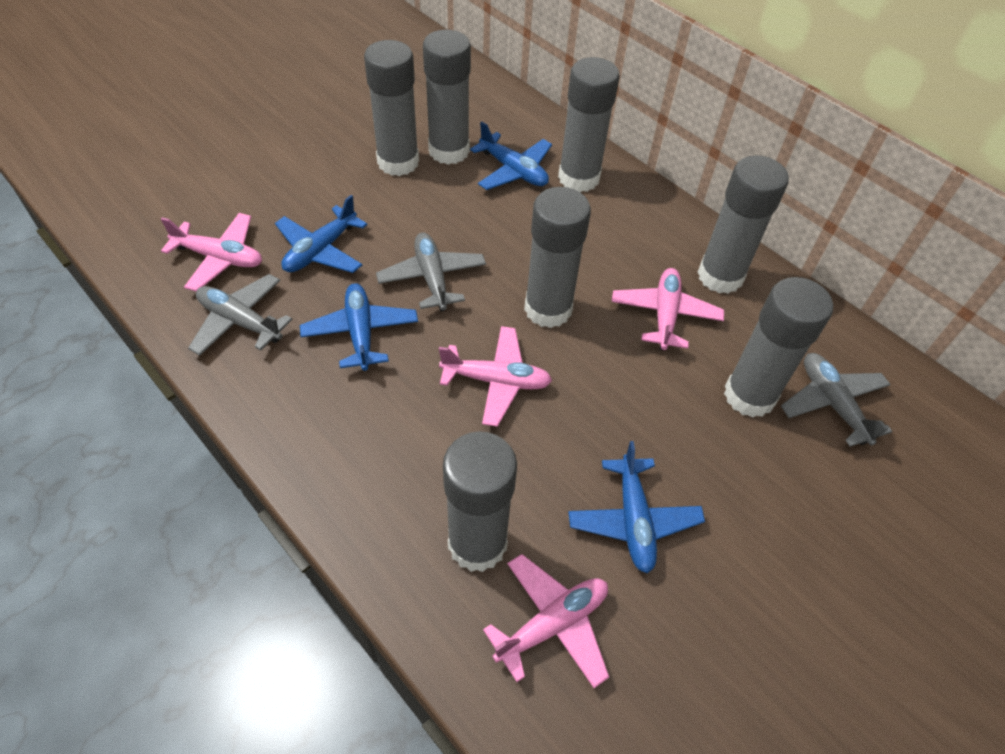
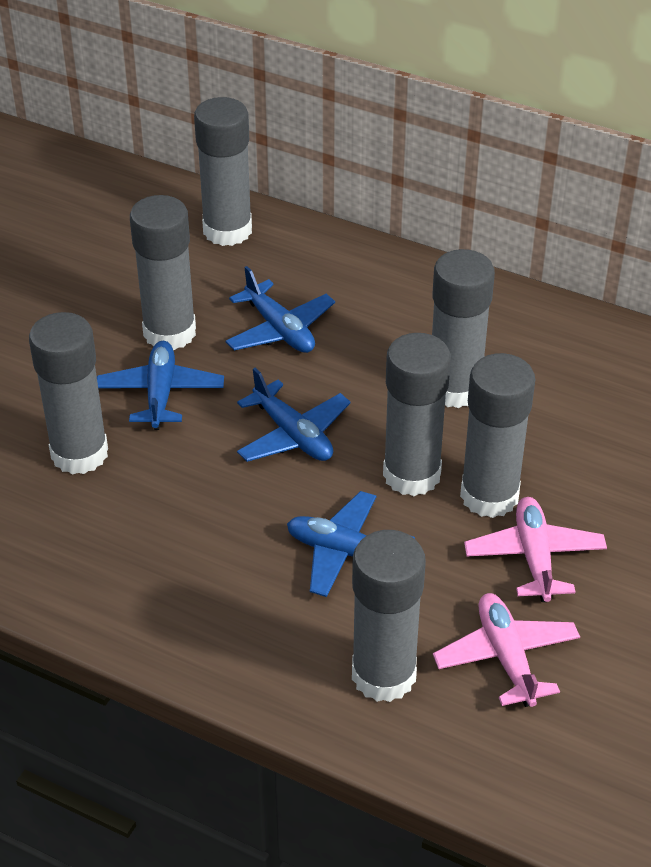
grey plane: 3 -> 0
pink plane: 4 -> 2

